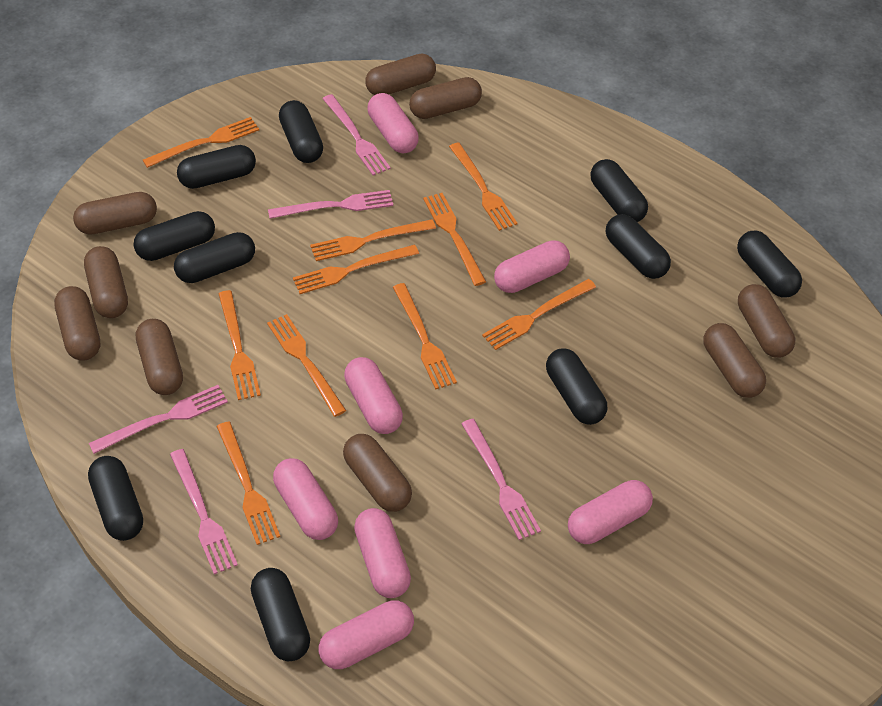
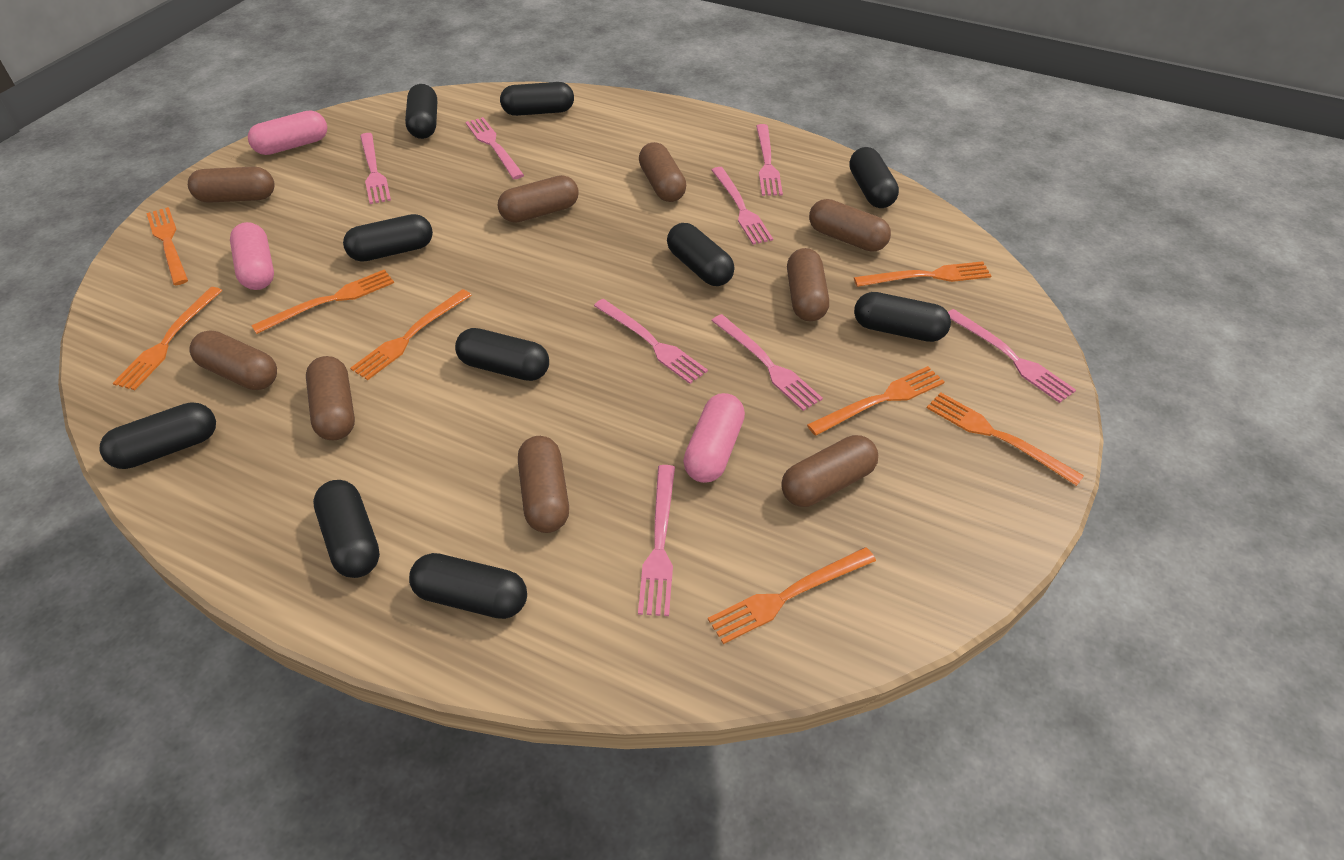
orange fork: 10 -> 8
pink capsule: 7 -> 3
pink fork: 5 -> 8

